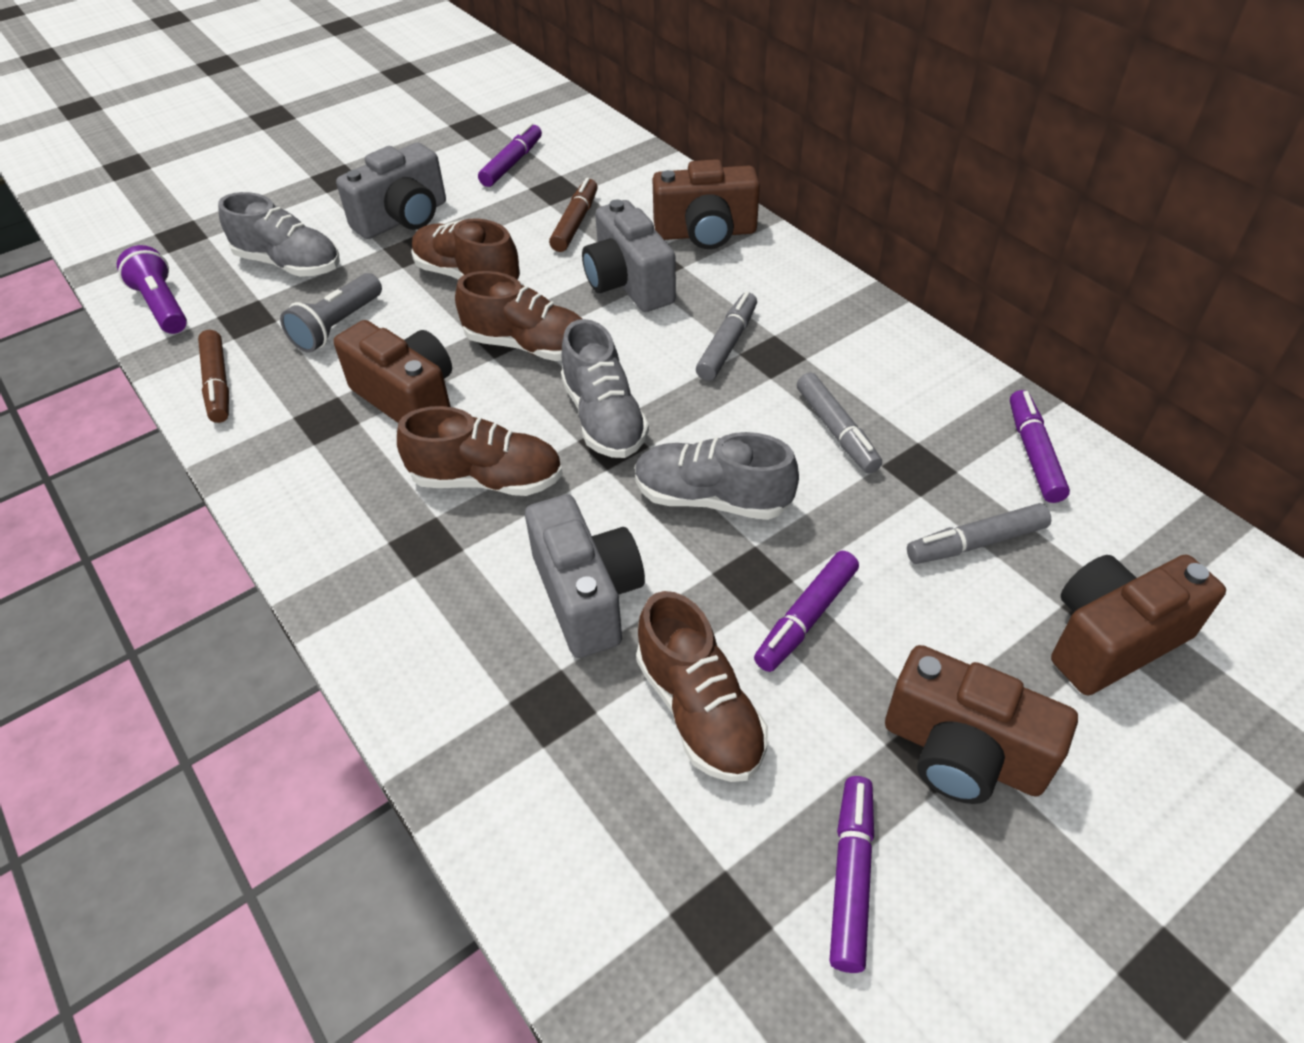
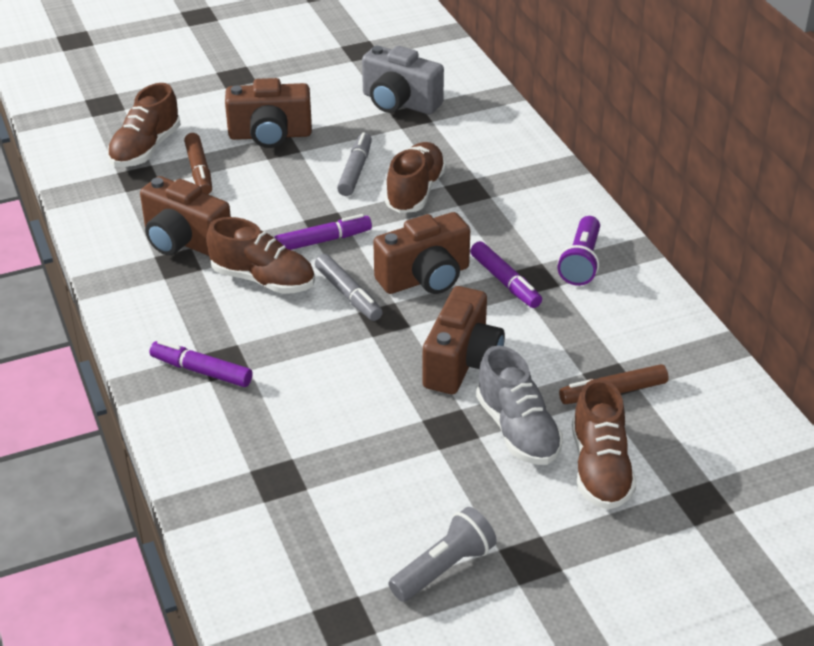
grey camera: 3 -> 1
grey marker: 3 -> 2
grey shoe: 3 -> 1
purple marker: 4 -> 3

